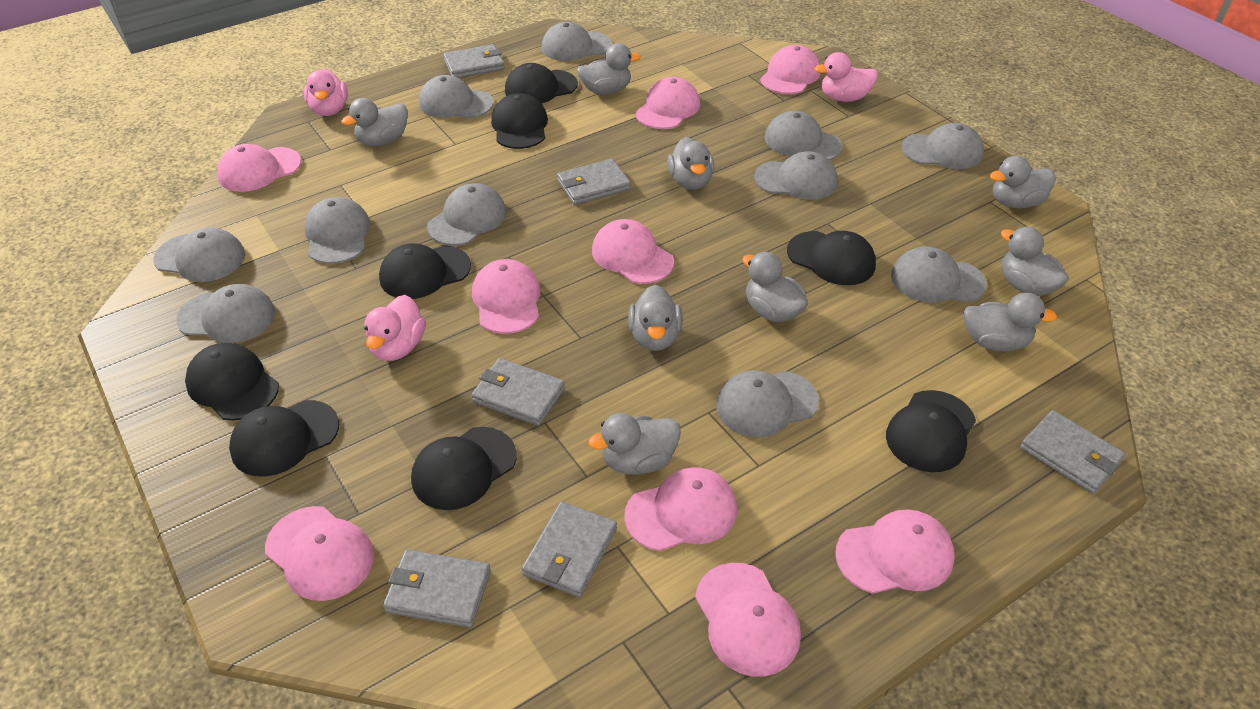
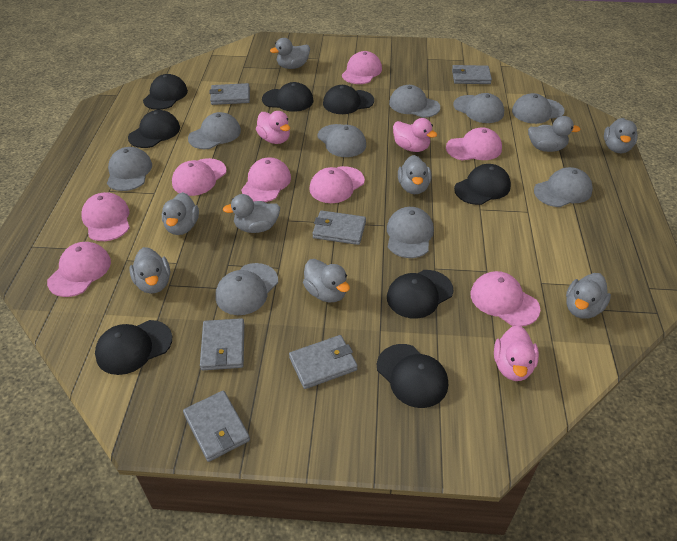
grey cap: 11 -> 9
pink cap: 9 -> 8

